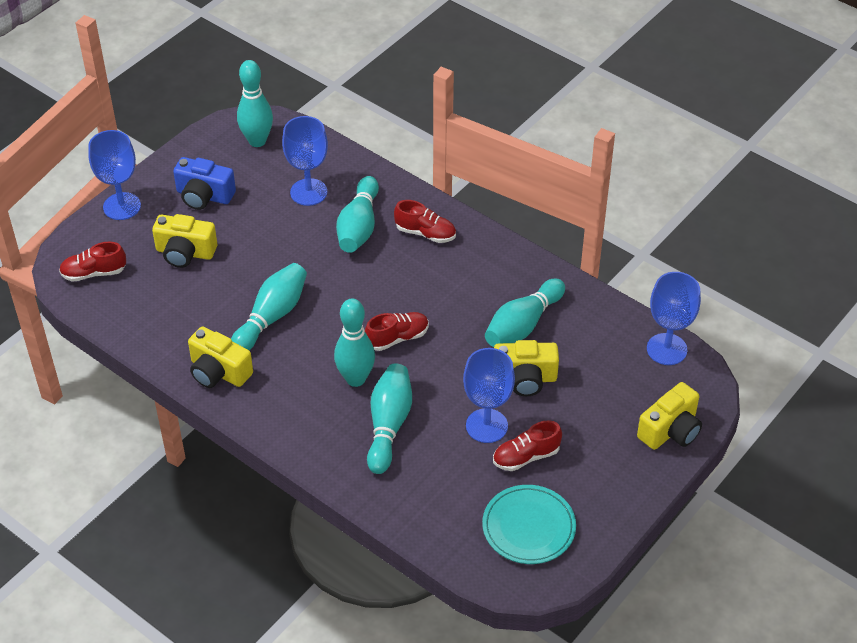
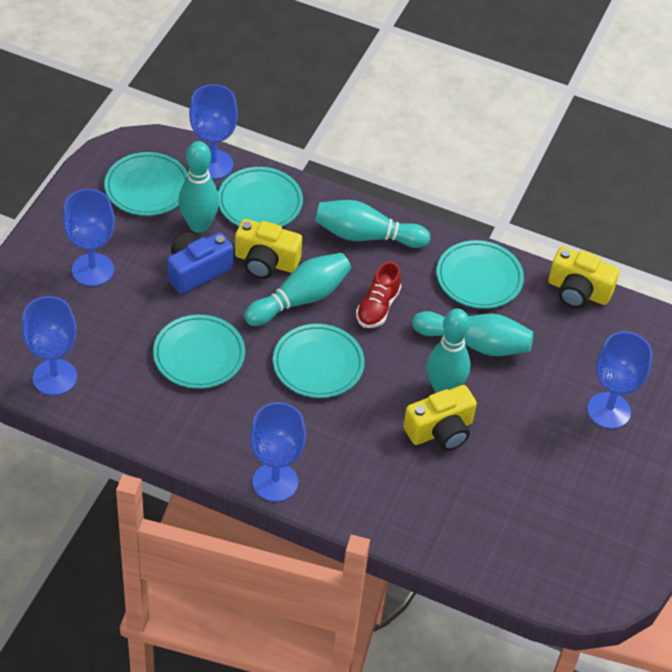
blue goblet: 4 -> 5
red shoe: 4 -> 1
turquoise bowling pin: 6 -> 5
turquoise plate: 1 -> 5
yellow camera: 4 -> 3

